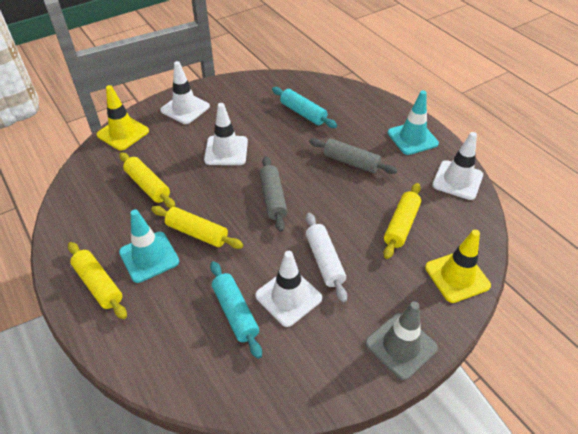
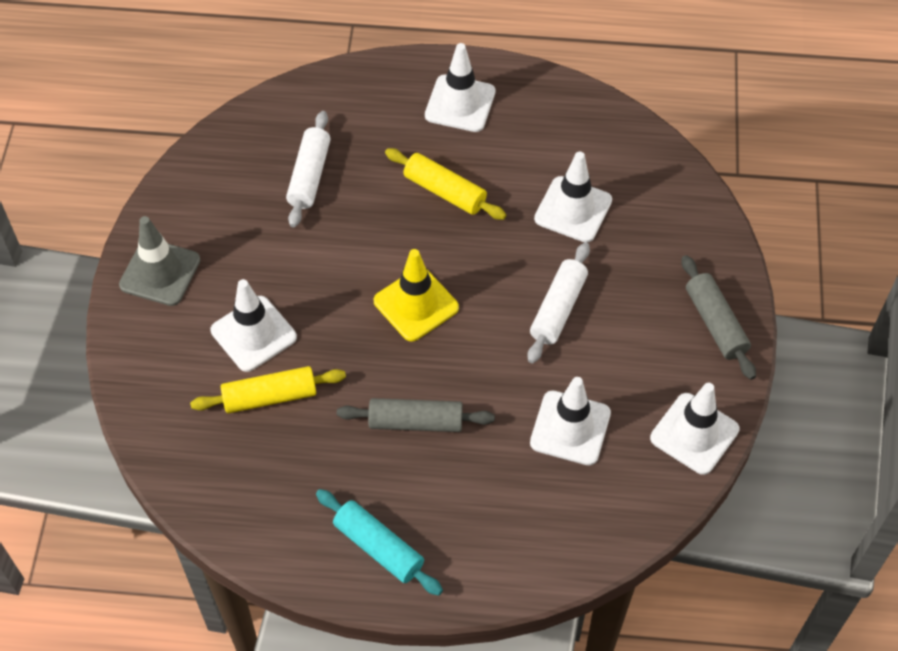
turquoise rolling pin: 2 -> 1
turquoise traffic cone: 2 -> 0
white rolling pin: 1 -> 2
white traffic cone: 4 -> 5
yellow rolling pin: 4 -> 2
yellow traffic cone: 2 -> 1

